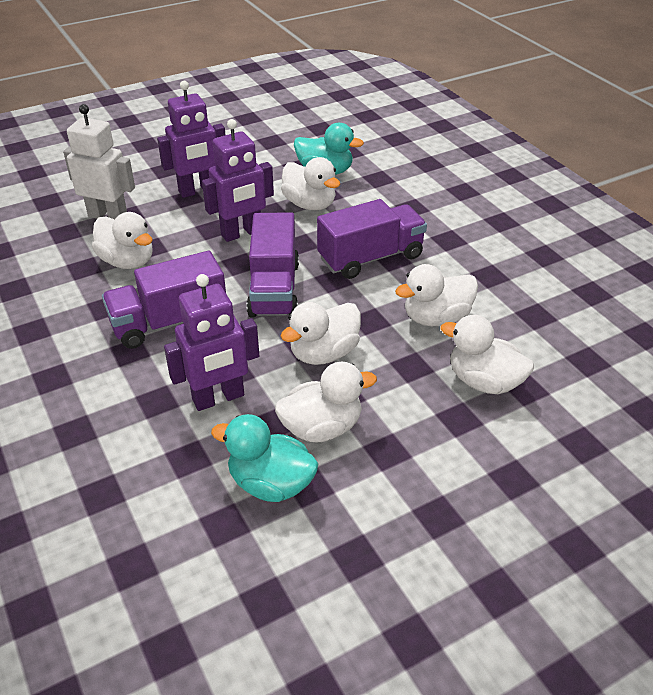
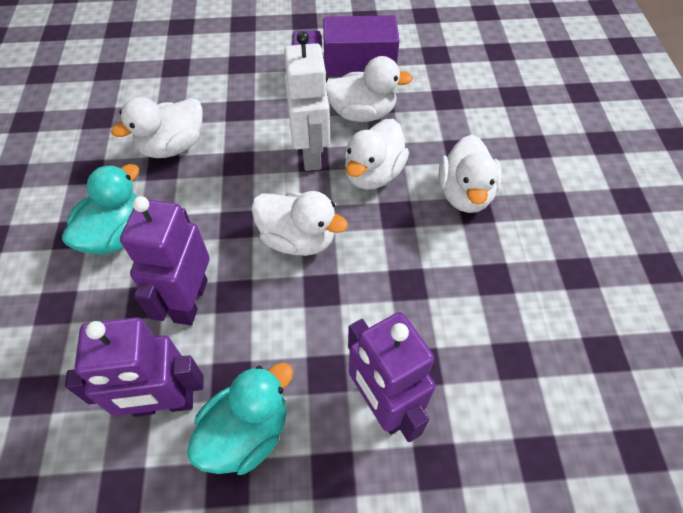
purple truck: 3 -> 1
white duck: 6 -> 5

